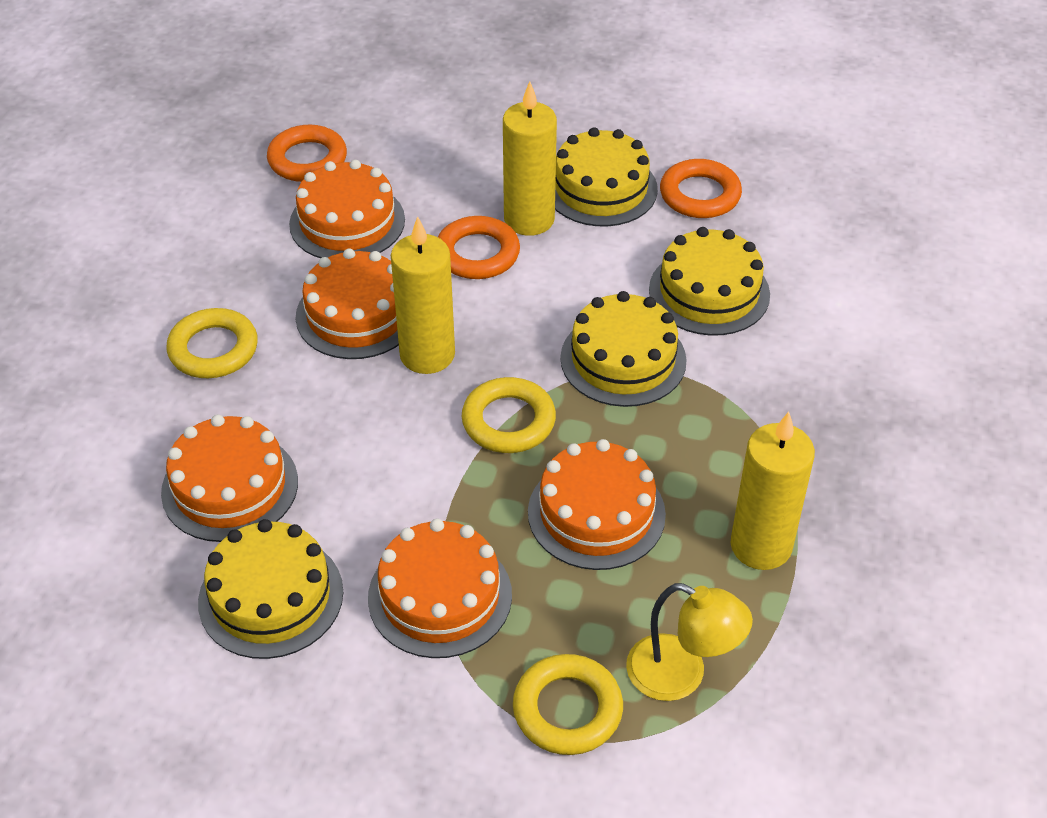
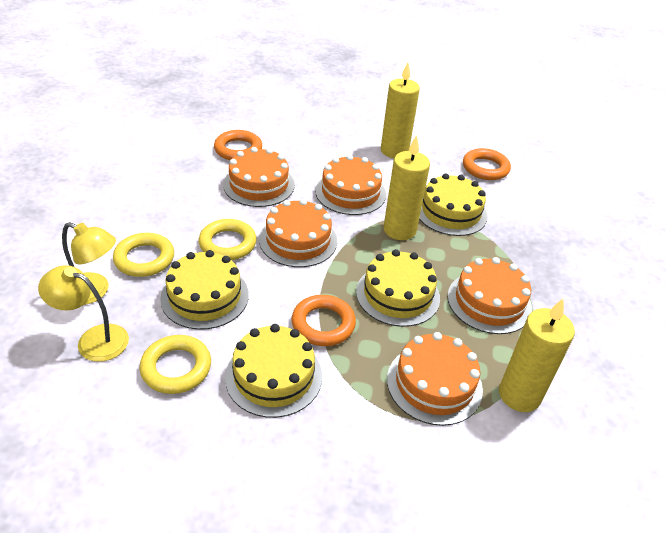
yellow lamp: 1 -> 2

